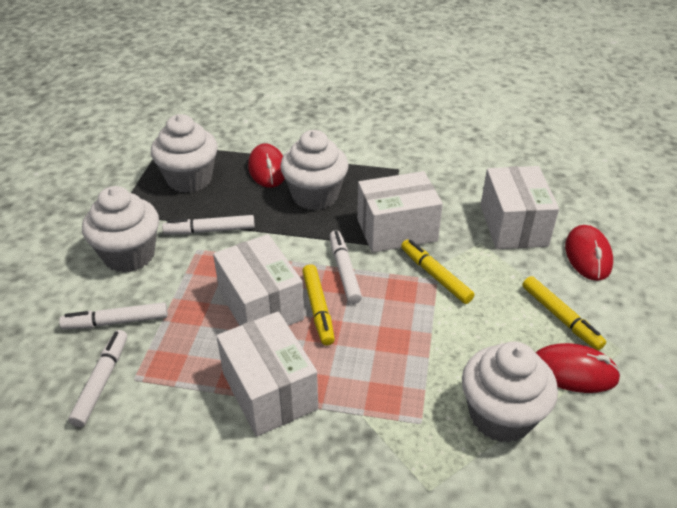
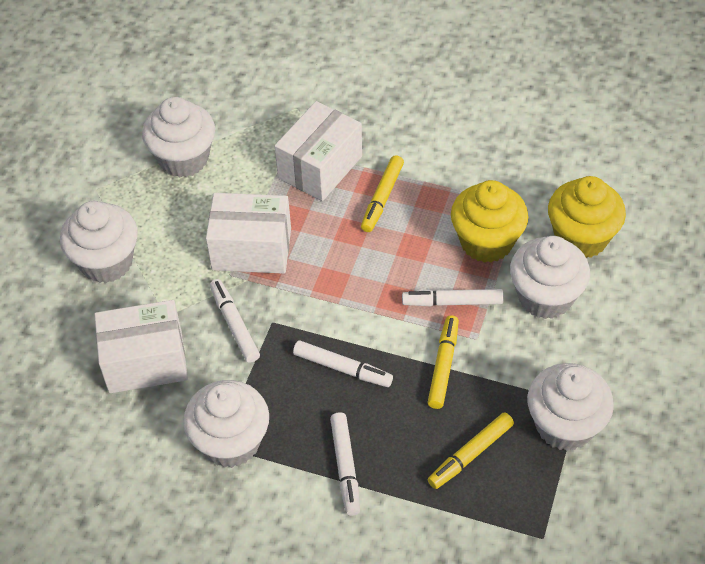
red mouse: 3 -> 0
white box: 4 -> 3
white cupcake: 4 -> 5
yellow cupcake: 0 -> 2

